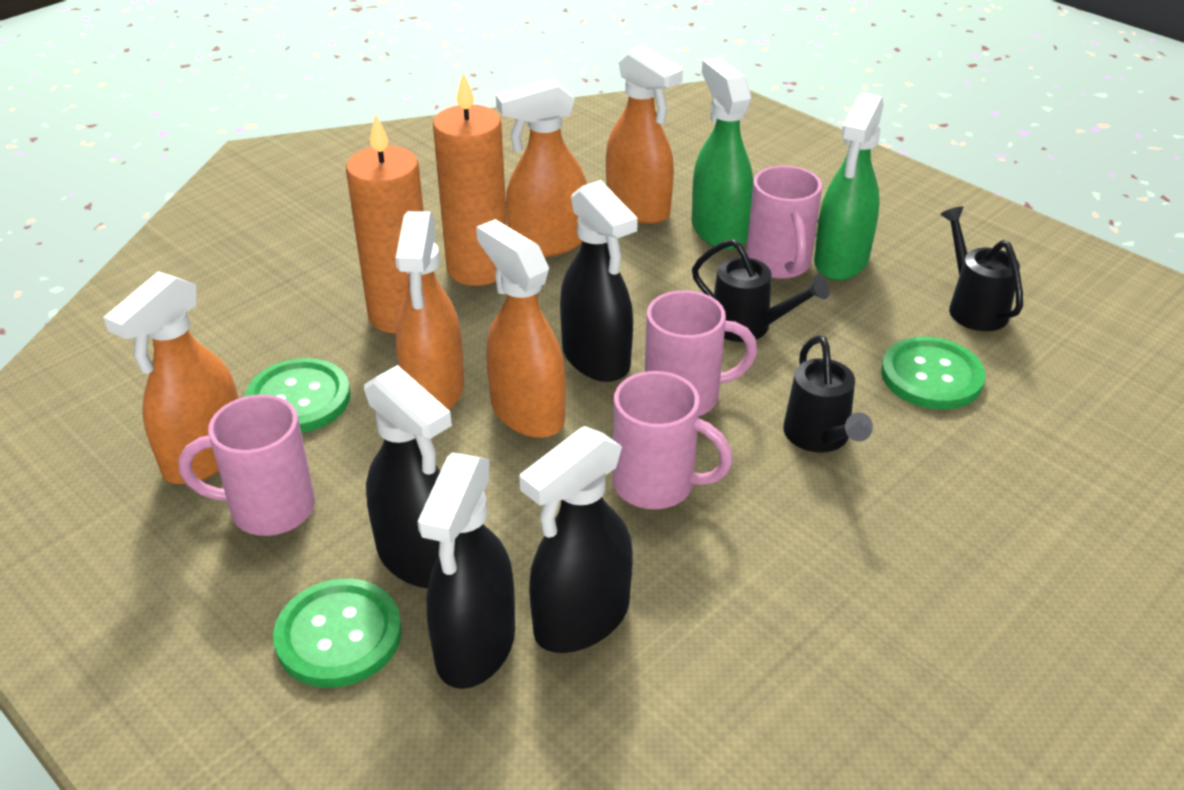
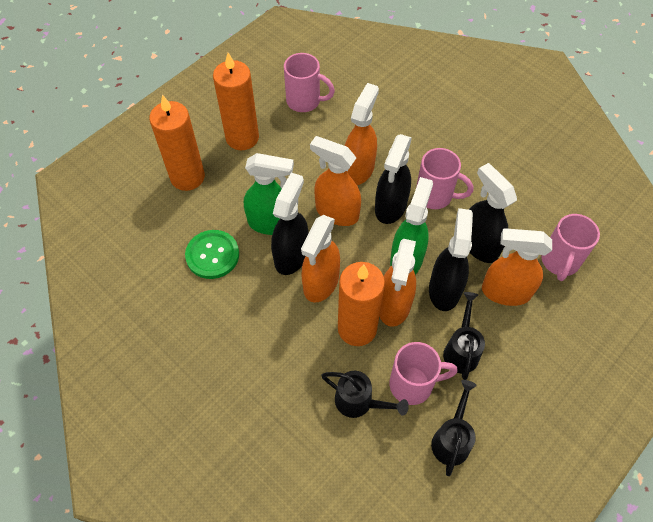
green button: 3 -> 1
orange candle: 2 -> 3

